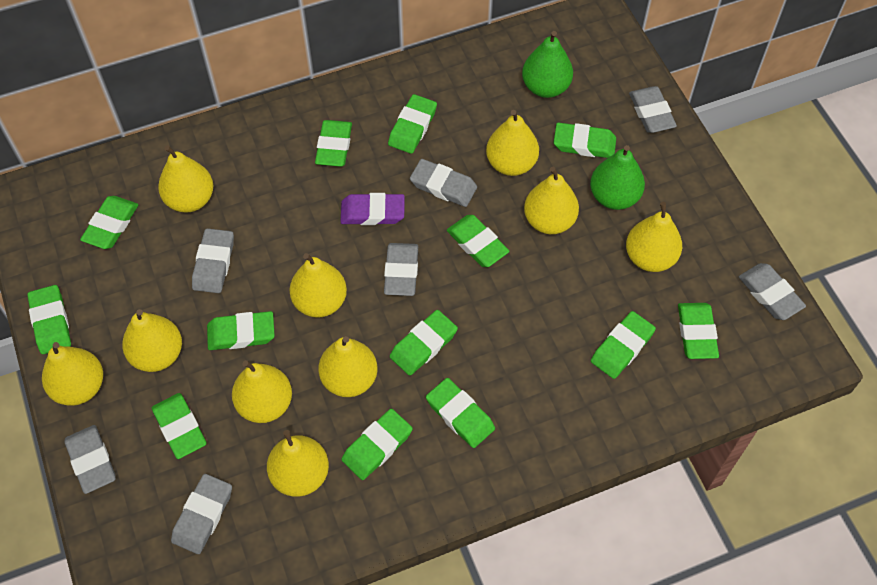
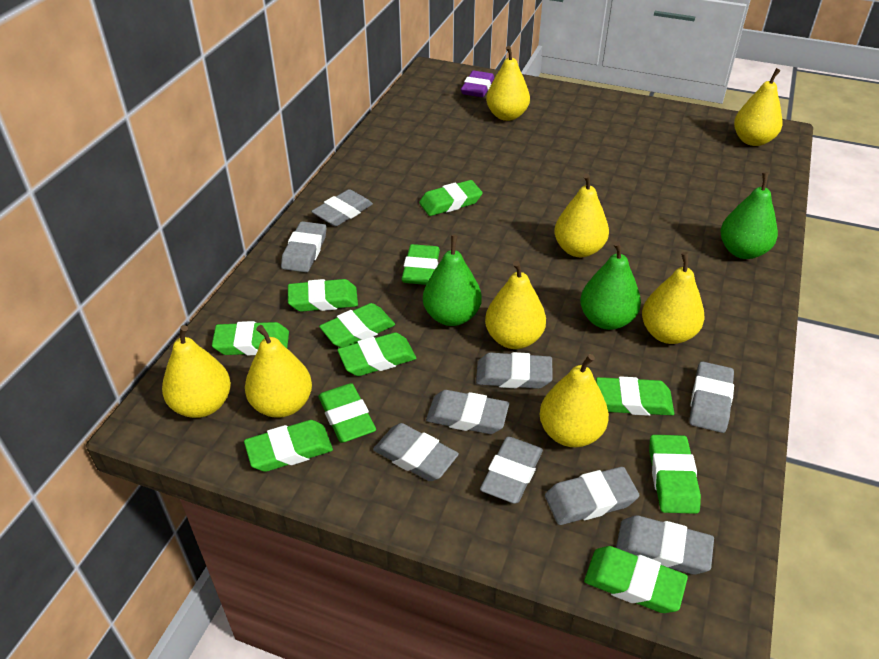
green eraser: 13 -> 11
green pear: 2 -> 3
grey eraser: 7 -> 9
yellow pear: 10 -> 8

